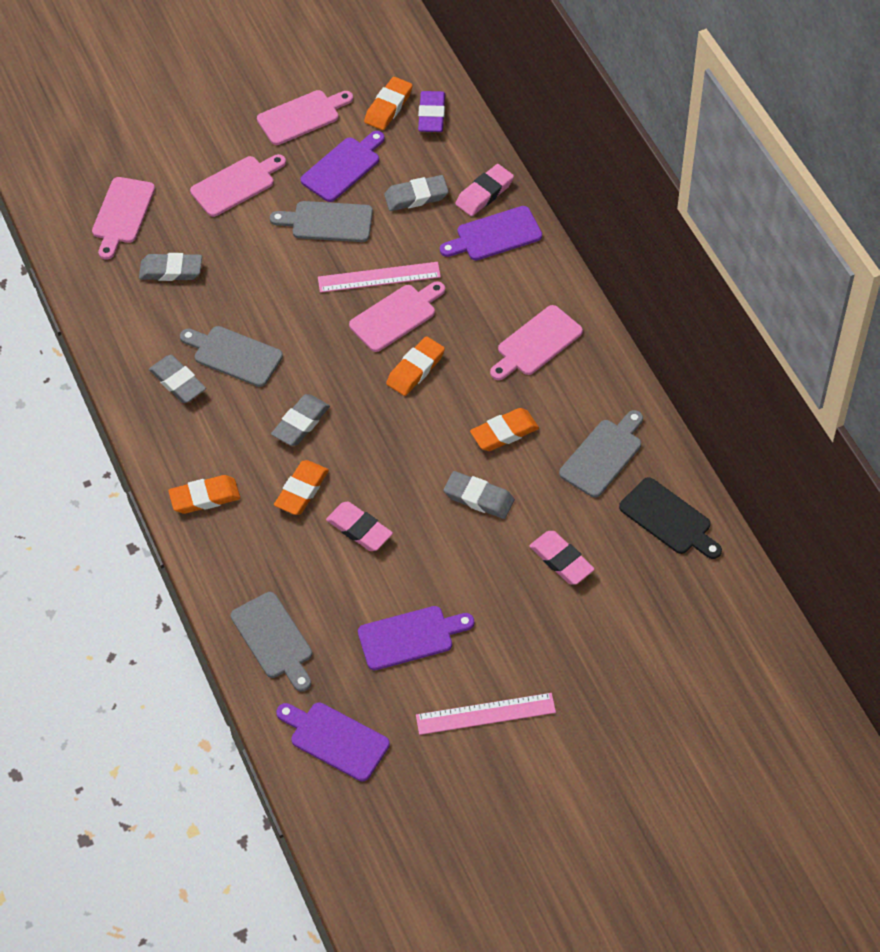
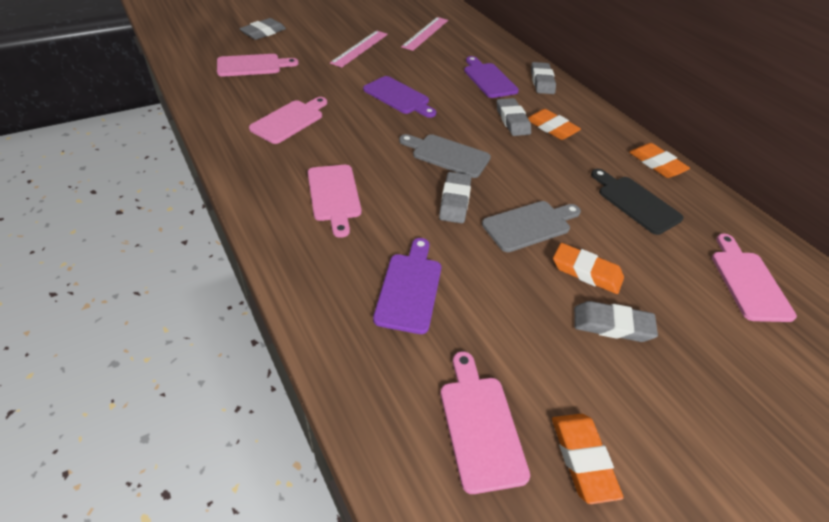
grey cutting board: 4 -> 2
orange eraser: 5 -> 4
pink eraser: 3 -> 0
purple cutting board: 4 -> 3
purple eraser: 1 -> 0

